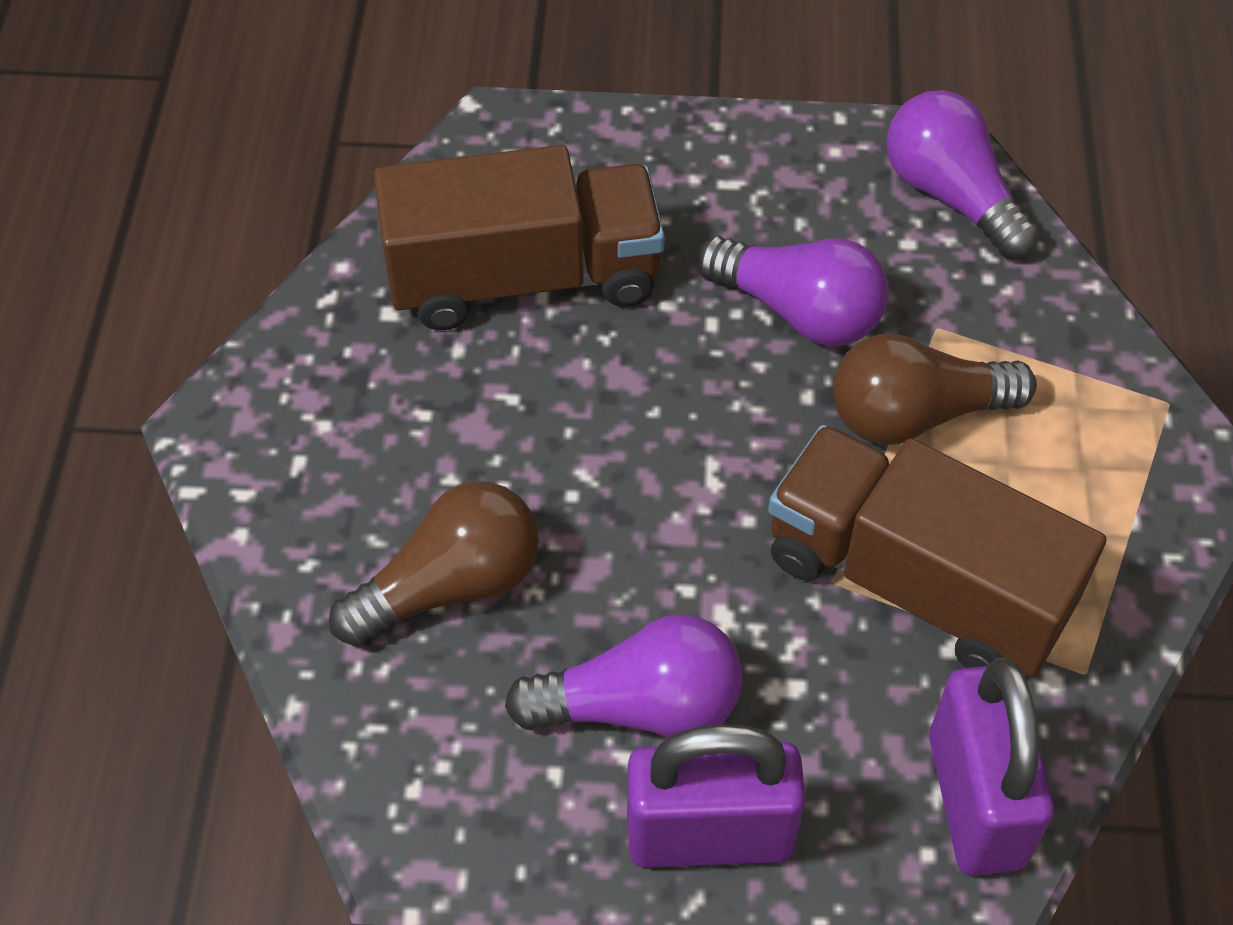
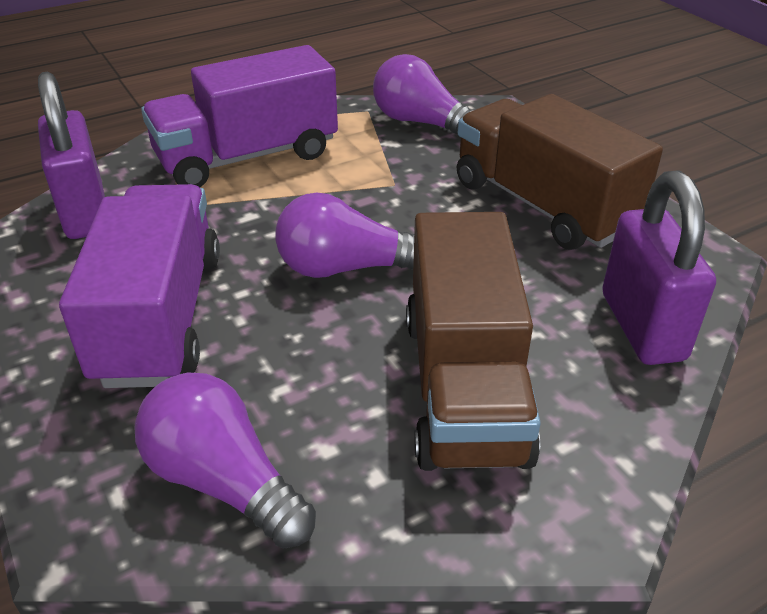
brown light bulb: 2 -> 0
purple truck: 0 -> 2

